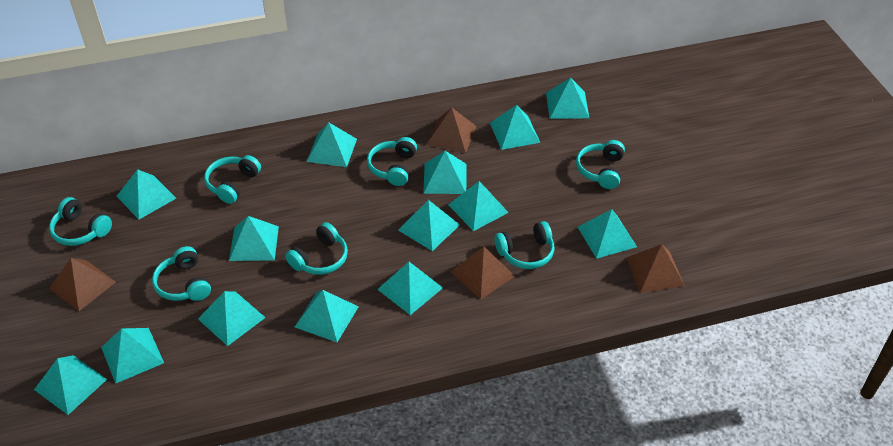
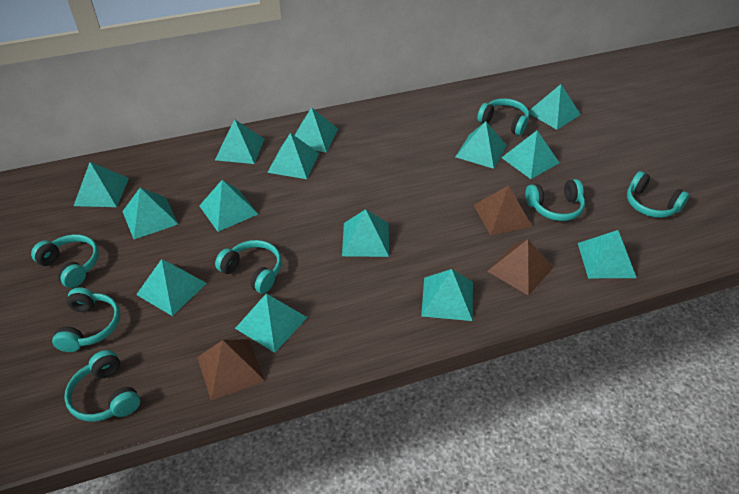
brown pyramid: 4 -> 3

